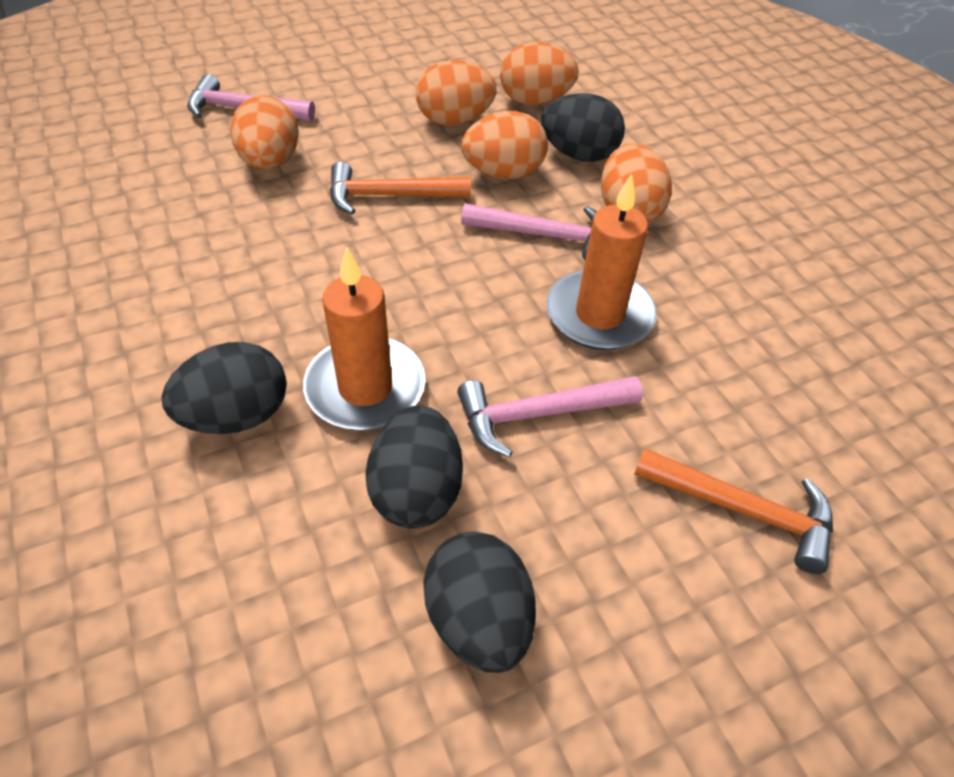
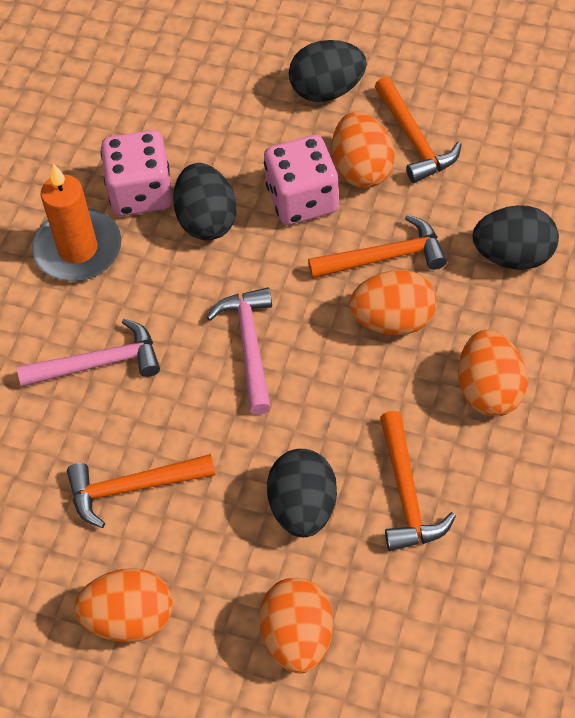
orange candle: 2 -> 1
orange hammer: 2 -> 4
pink dice: 0 -> 2
pink hammer: 3 -> 2

